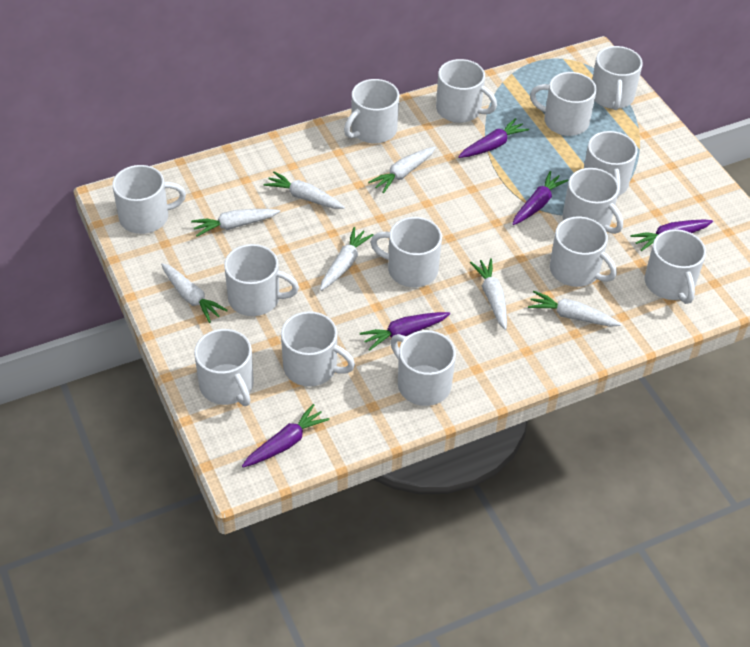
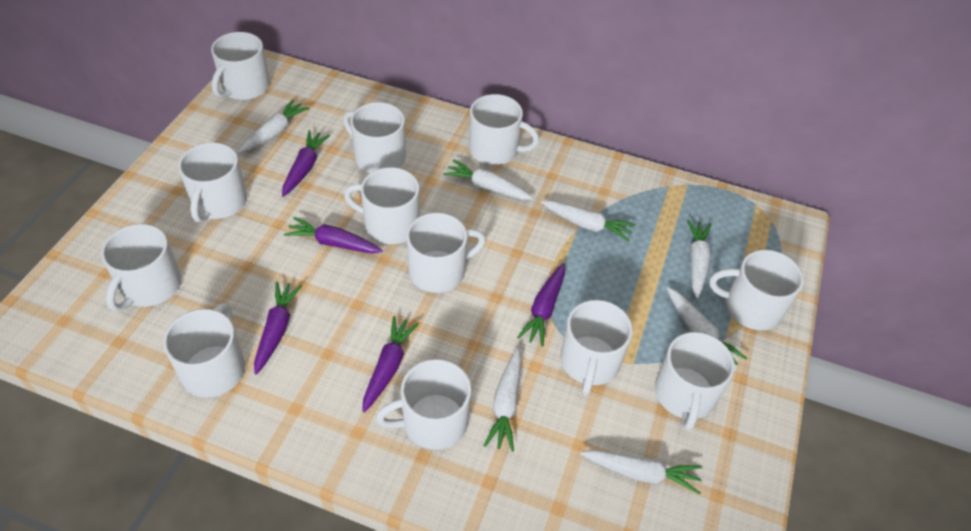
white mug: 14 -> 12

